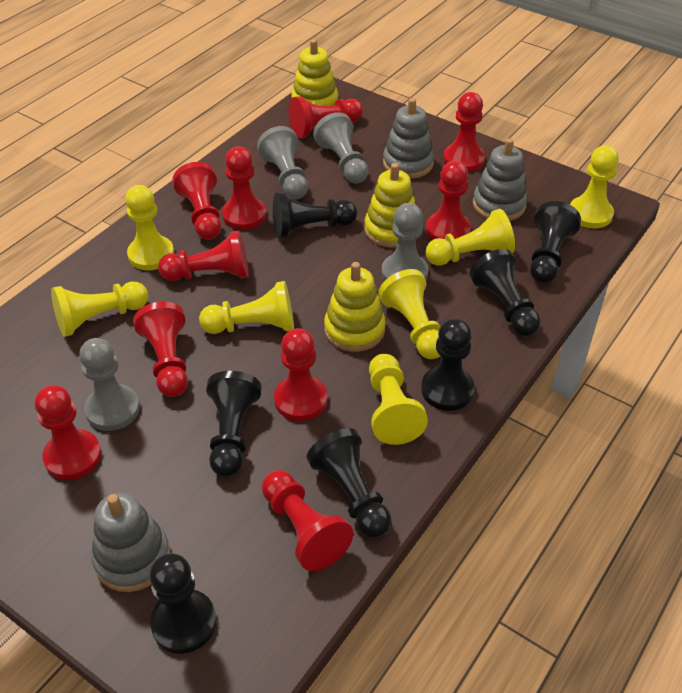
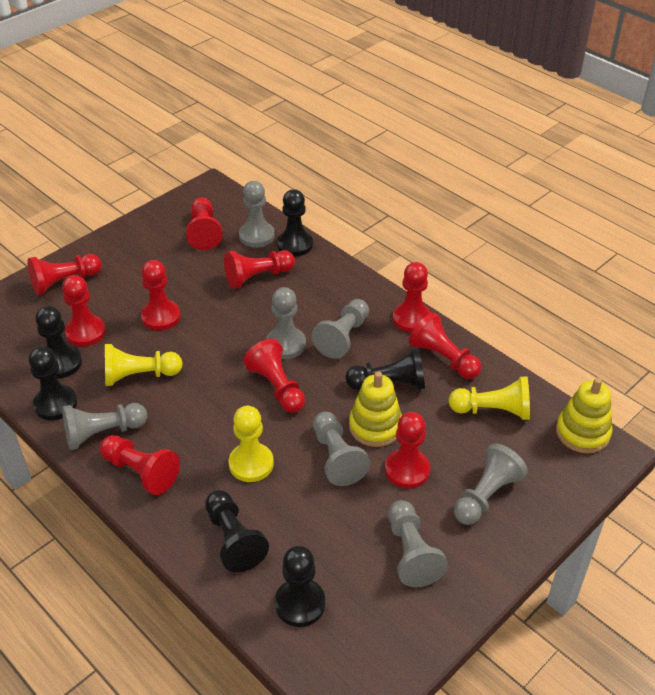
black pawn: 7 -> 6
grey pawn: 4 -> 7
grey stacking toy: 3 -> 0
yellow pawn: 7 -> 3
yellow stacking toy: 3 -> 2

